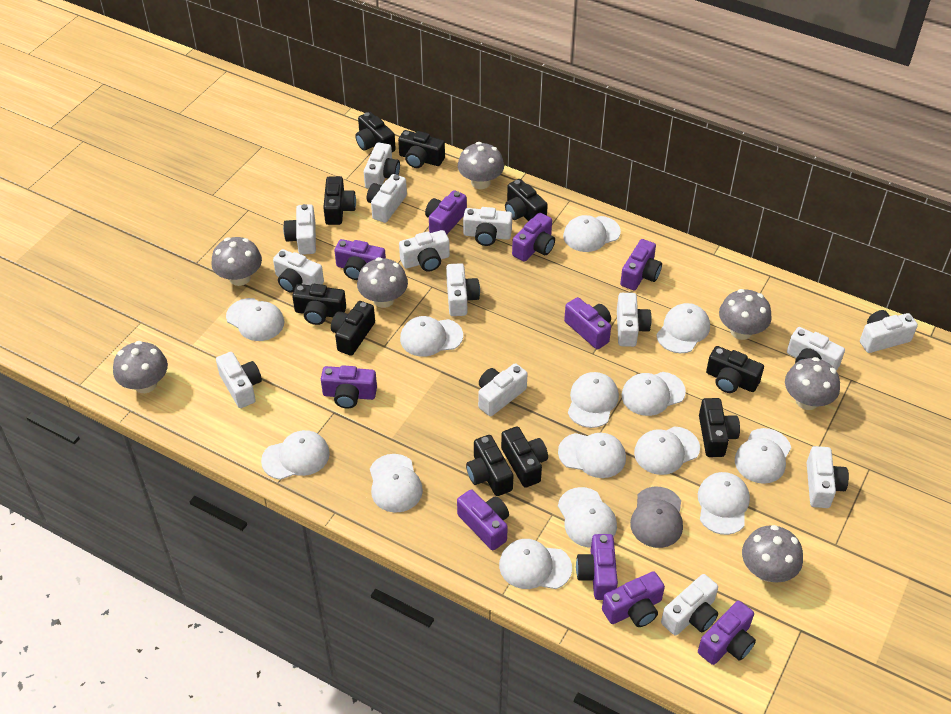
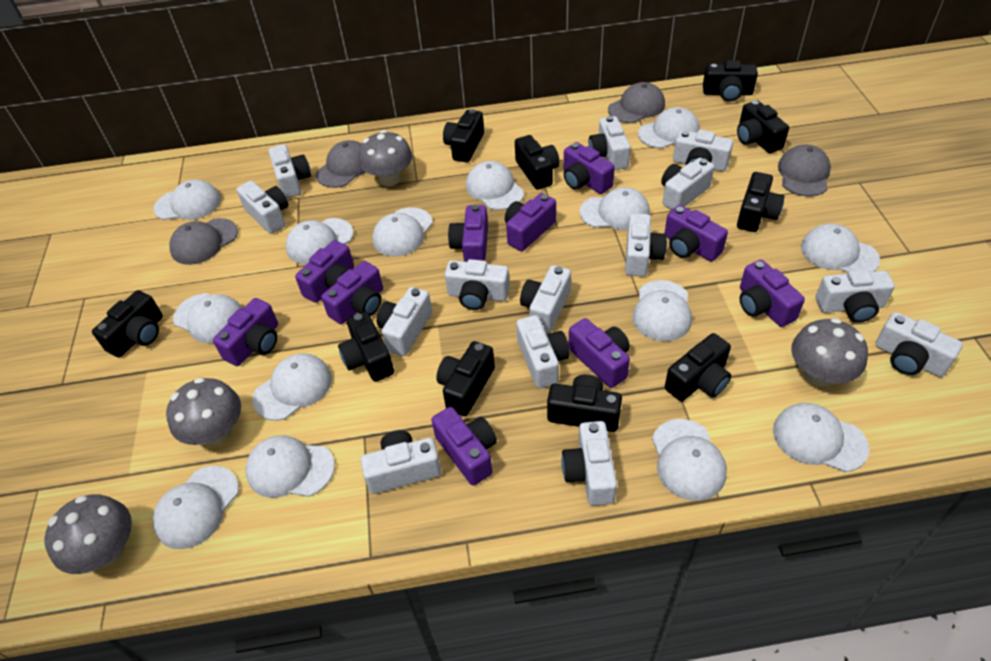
grey cap: 1 -> 4
grey mushroom: 7 -> 4

